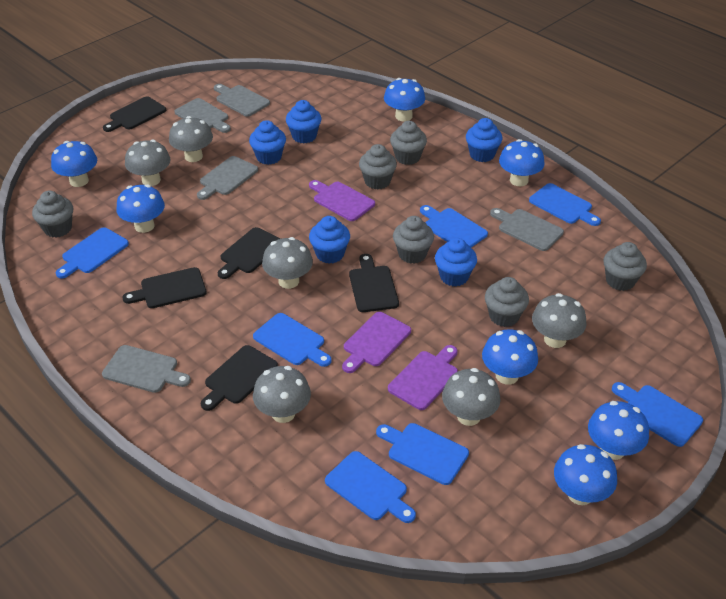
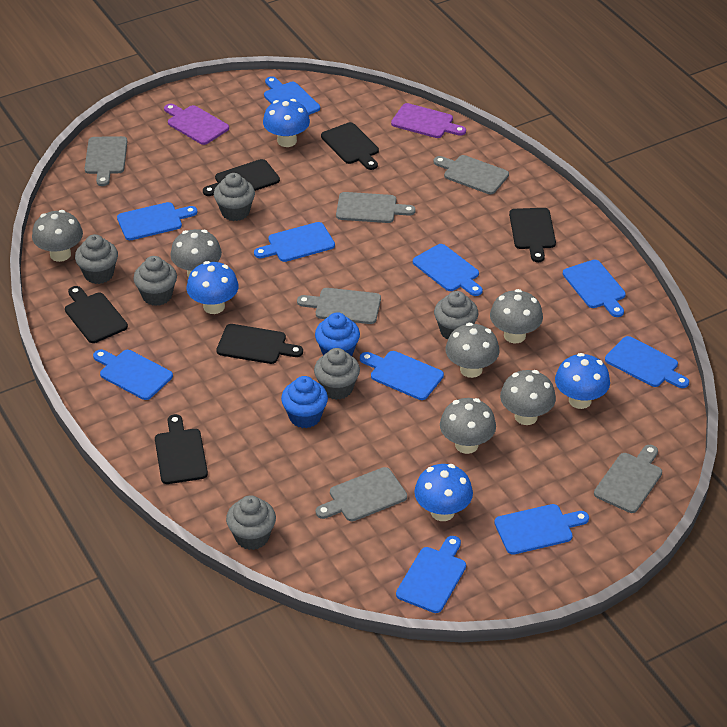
black cutting board: 5 -> 6
blue cupcake: 5 -> 2
blue cutting board: 7 -> 10
blue mushroom: 7 -> 4
grey cutting board: 5 -> 6
purple cutting board: 3 -> 2

